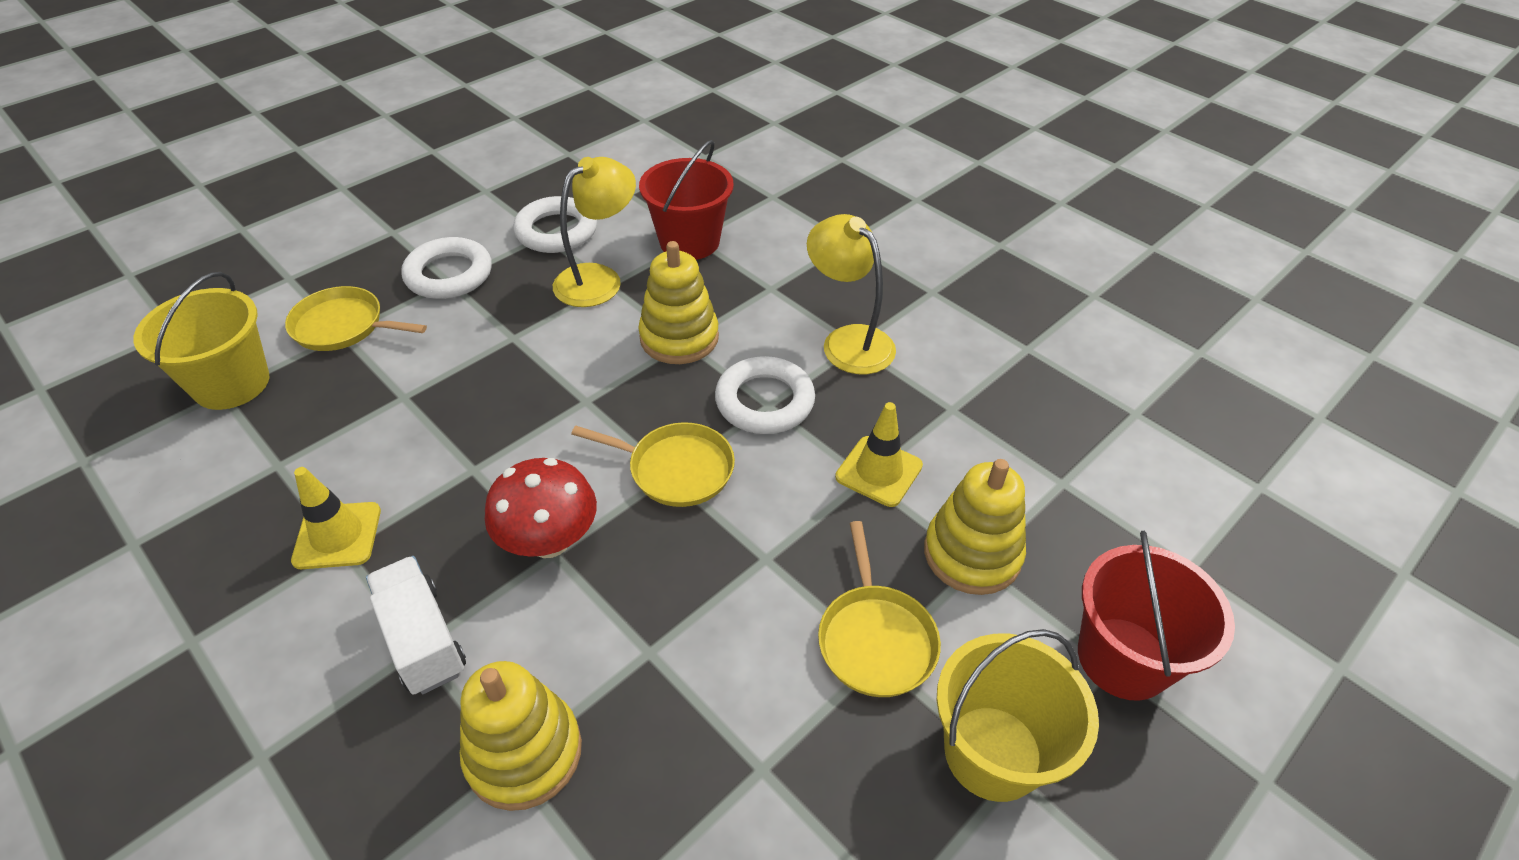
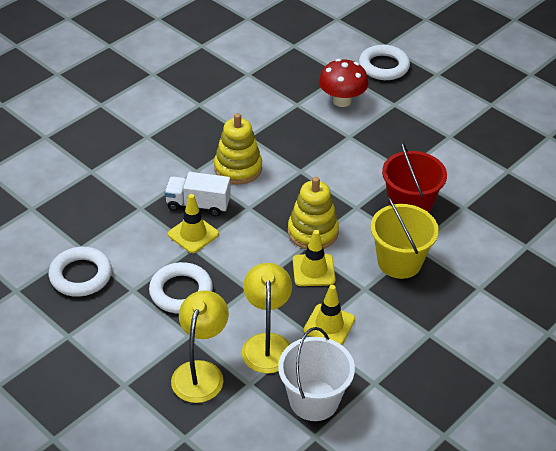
red bucket: 2 -> 1
white bucket: 0 -> 1
yellow bucket: 2 -> 1
yellow pan: 3 -> 0
yellow stacking toy: 3 -> 2
yellow traffic cone: 2 -> 3

